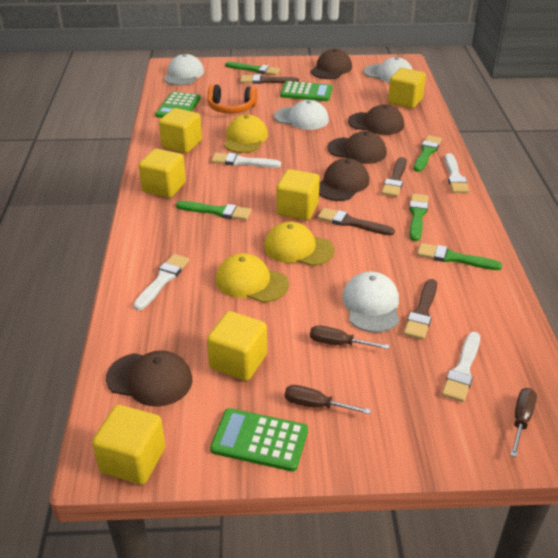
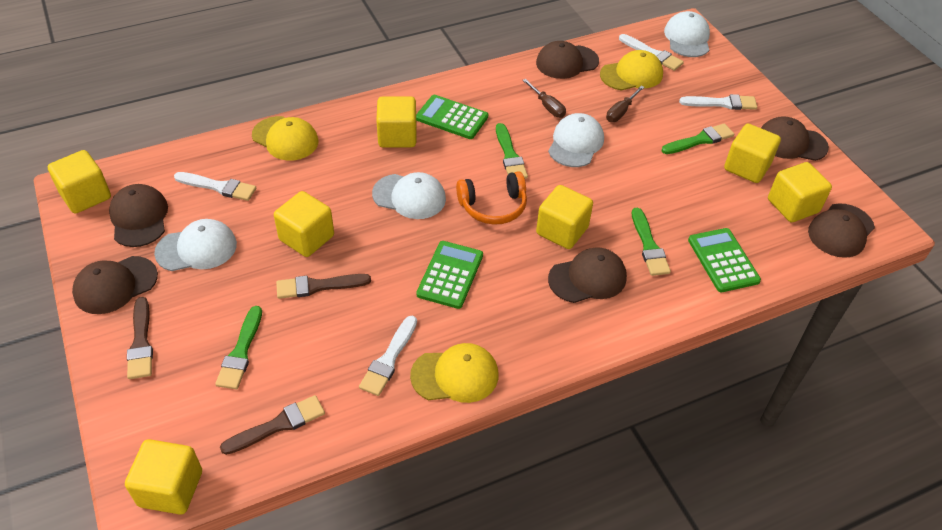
brown brush: 4 -> 3
brown cap: 5 -> 6
brown screwdriver: 3 -> 2
green brush: 5 -> 4
yellow cube: 6 -> 7

